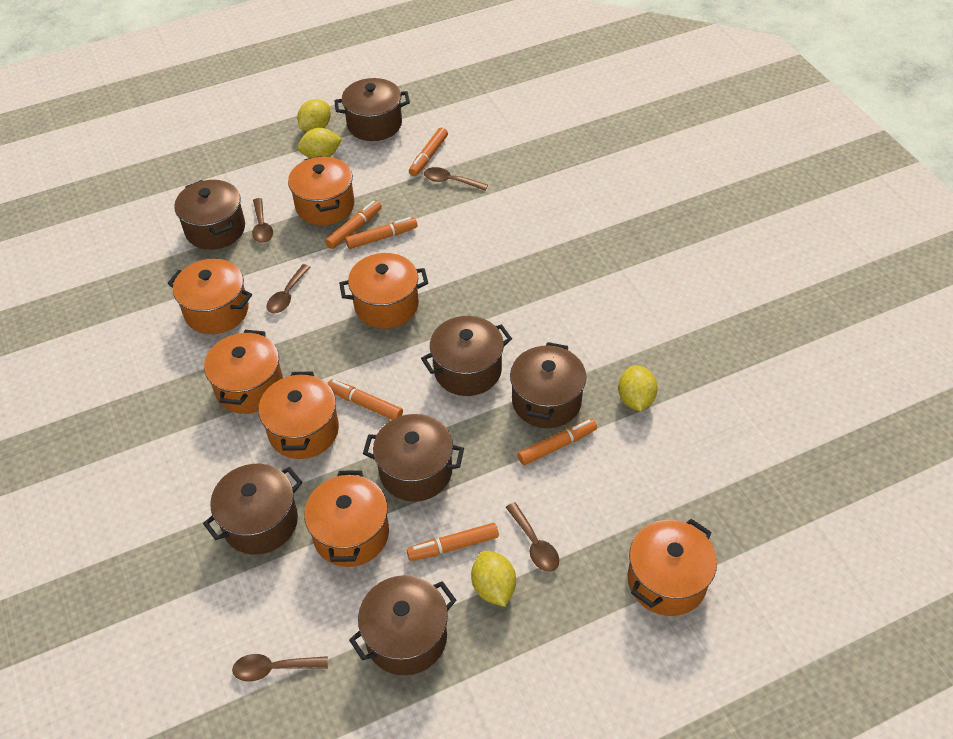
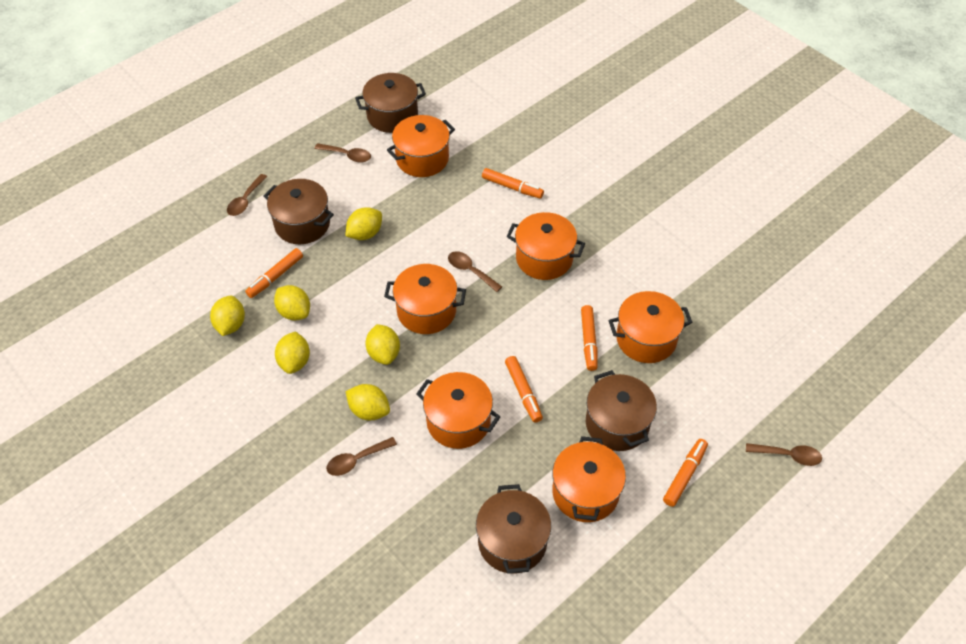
brown pot: 7 -> 4
orange marker: 6 -> 5
orange pot: 7 -> 6
yellow lemon: 4 -> 6

